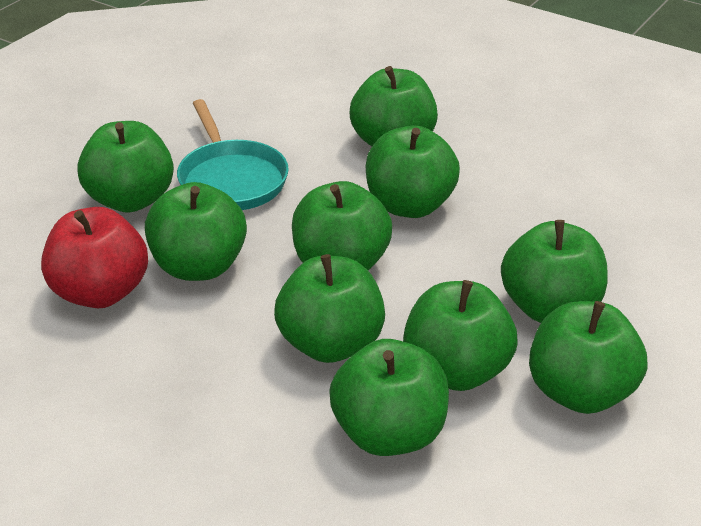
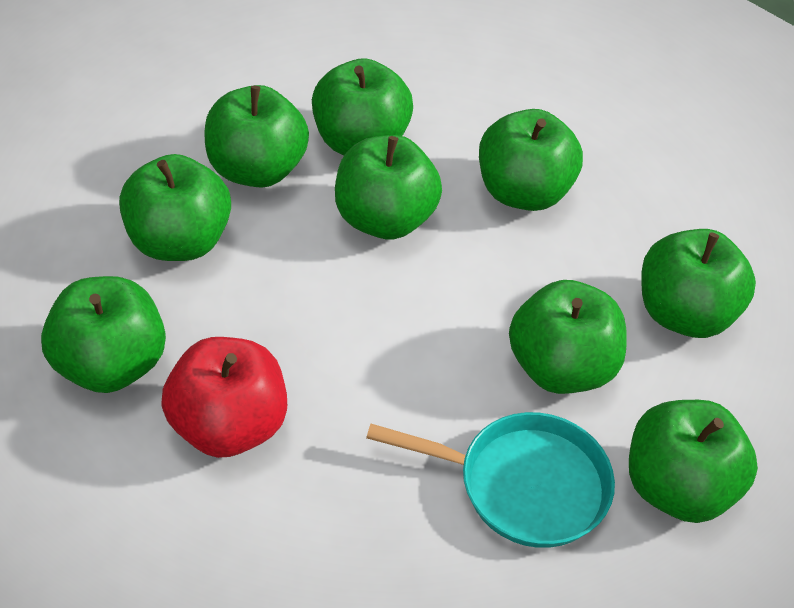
green apple: 10 -> 9

